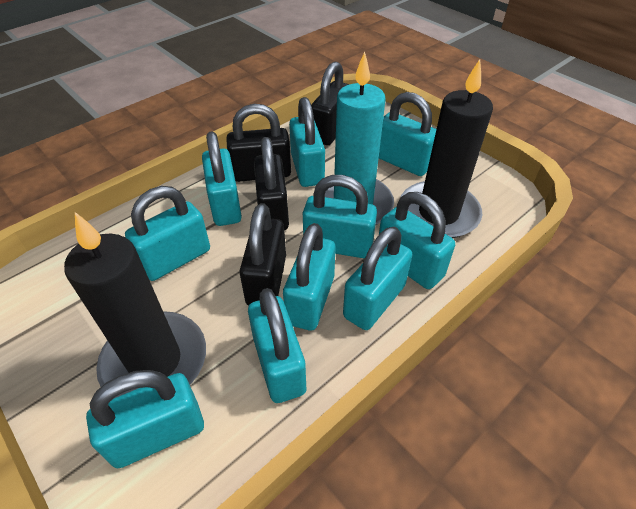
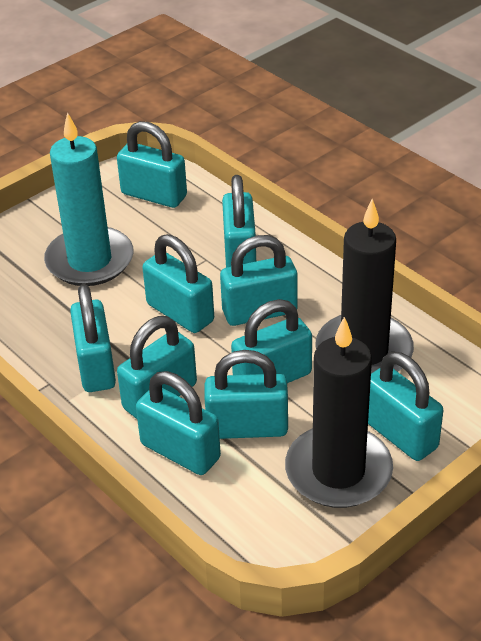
black padlock: 4 -> 0

